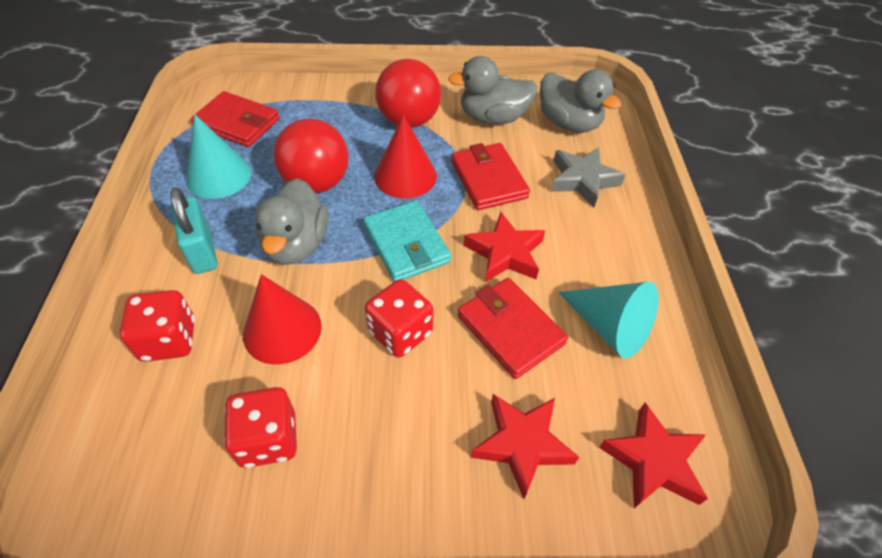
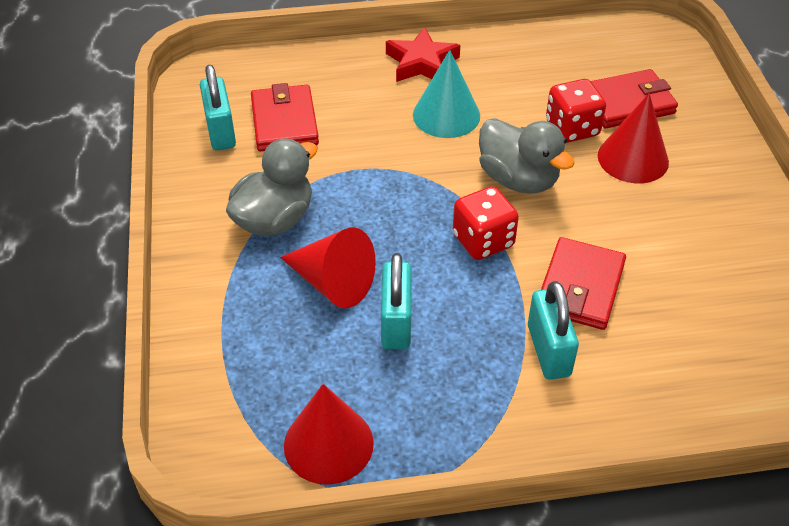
grey duck: 3 -> 2
grey star: 1 -> 0
red ball: 2 -> 0
red cone: 2 -> 3
red dice: 3 -> 2
red star: 3 -> 1
turquoise cone: 2 -> 1
turquoise padlock: 1 -> 3
turquoise wallet: 1 -> 0

